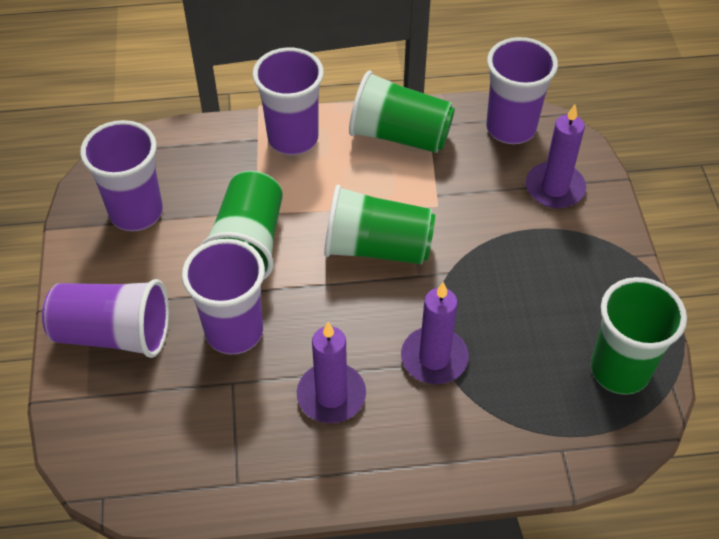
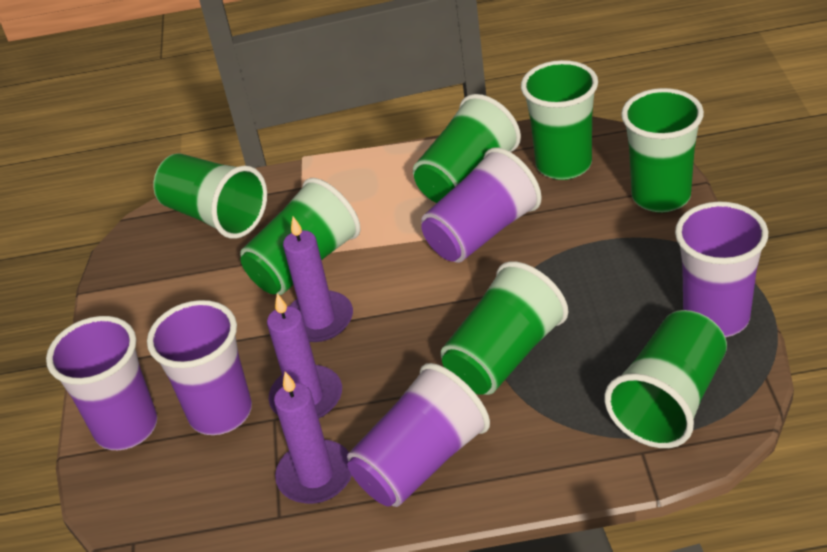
green cup: 4 -> 7

